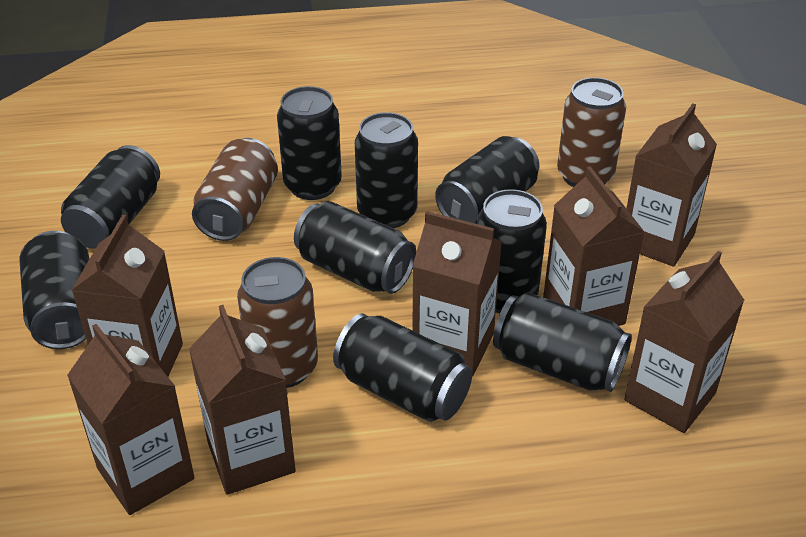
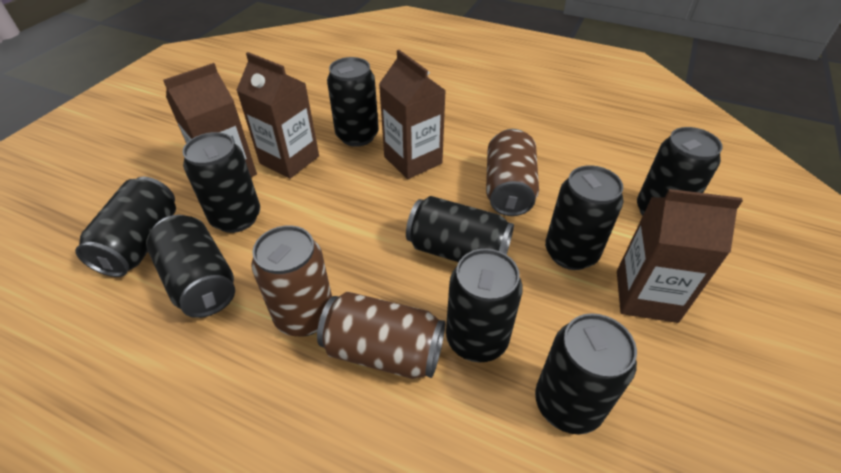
brown carton: 7 -> 4

